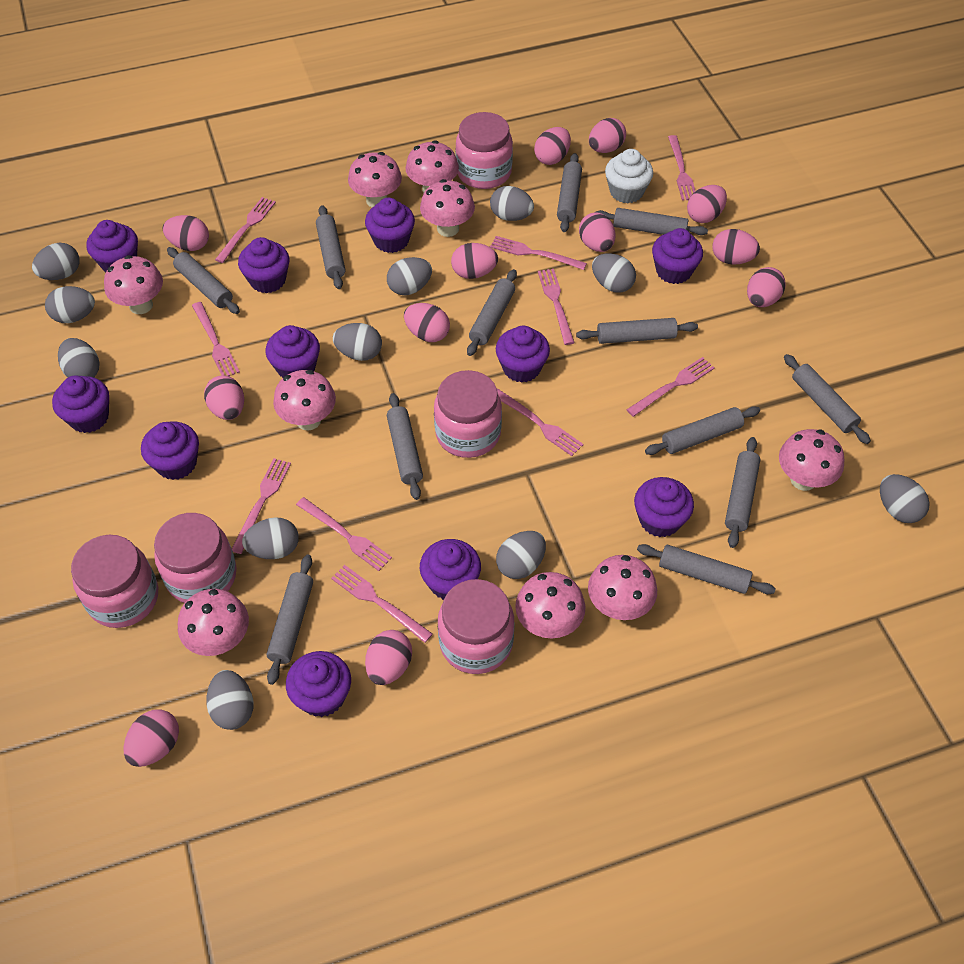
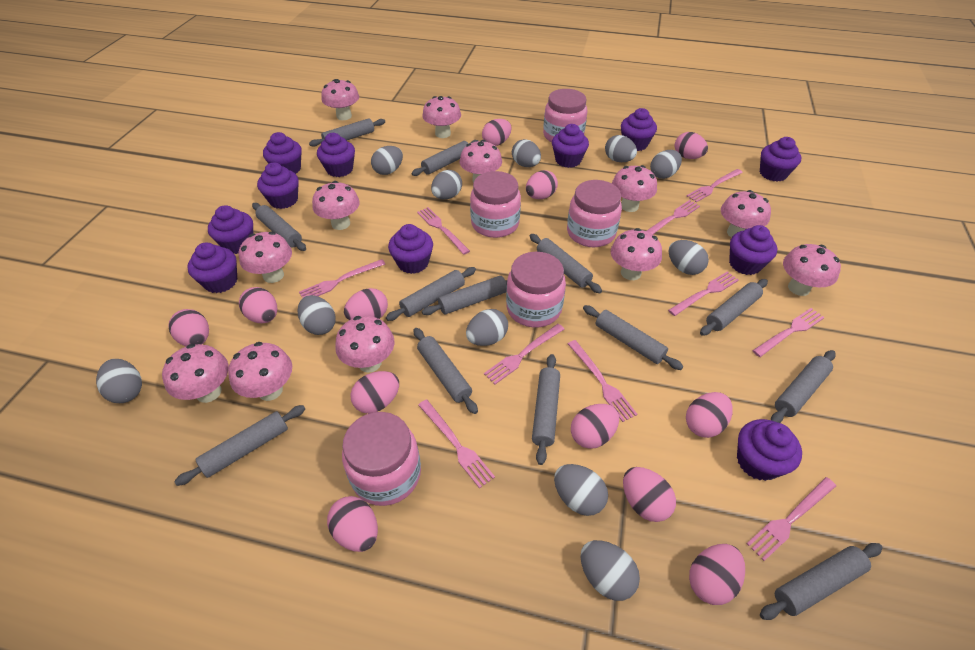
grey rolling pin: 12 -> 13
pink mushroom: 9 -> 12
white cupcake: 1 -> 0

